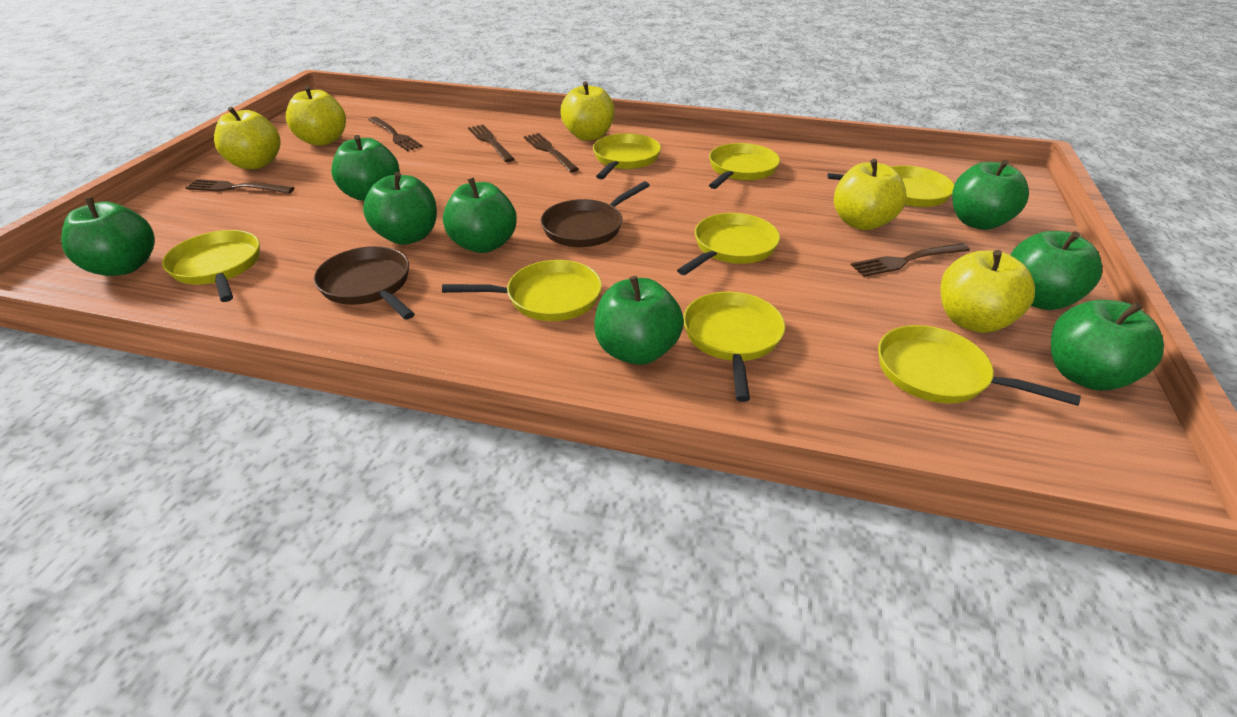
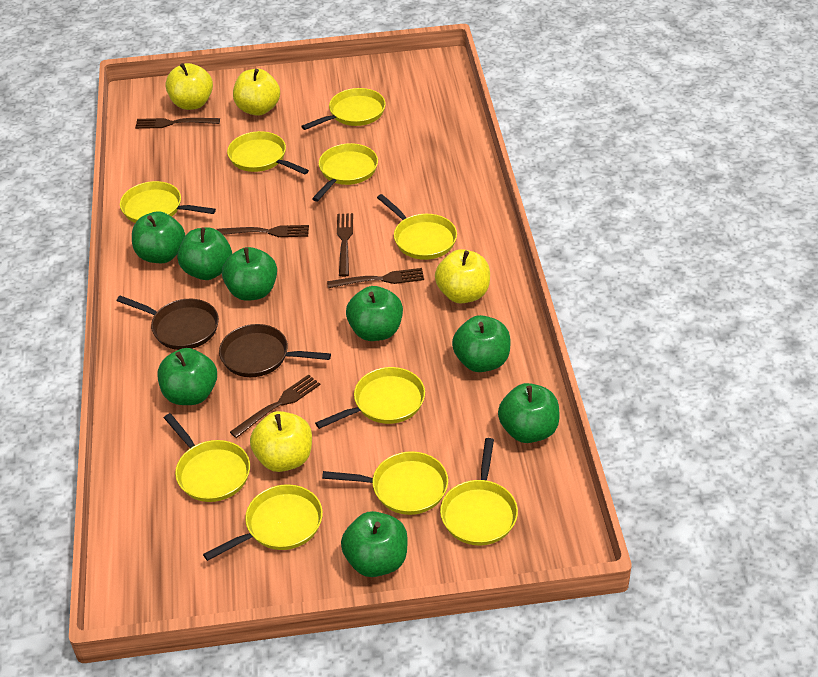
yellow apple: 5 -> 4
yellow pan: 8 -> 10

